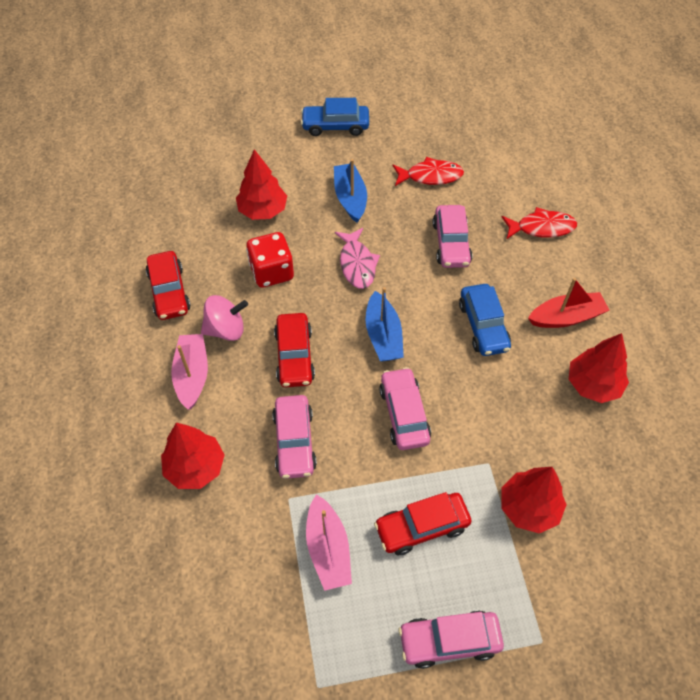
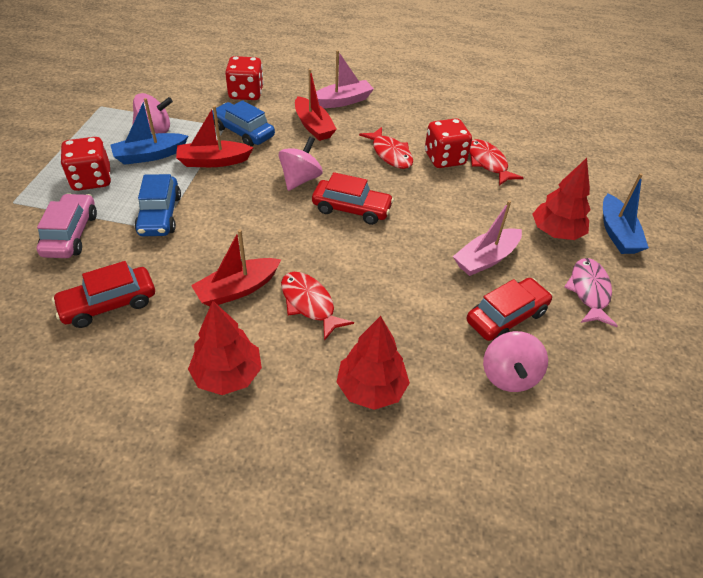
pink car: 4 -> 1
pink spinning top: 1 -> 3
red boat: 1 -> 3
red dice: 1 -> 3
red fish: 2 -> 3
red tree: 4 -> 3

